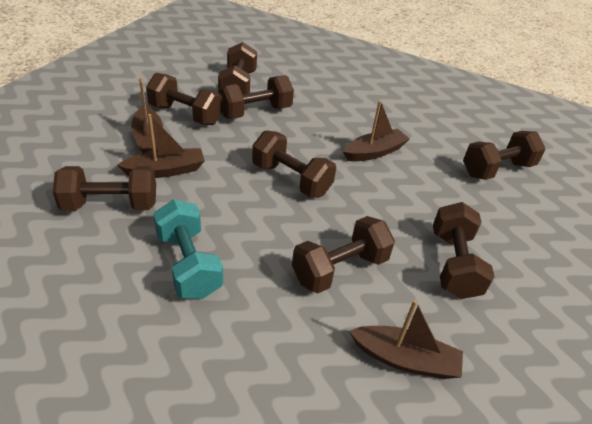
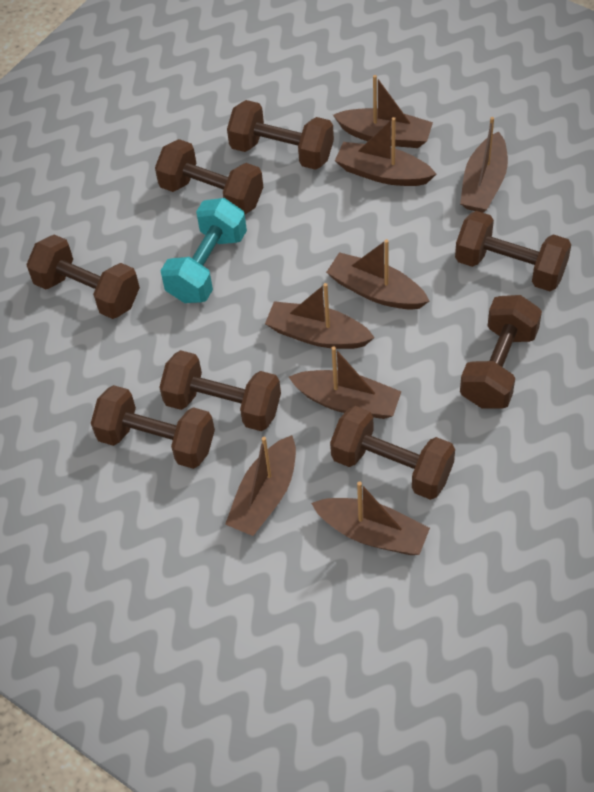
brown boat: 4 -> 8

